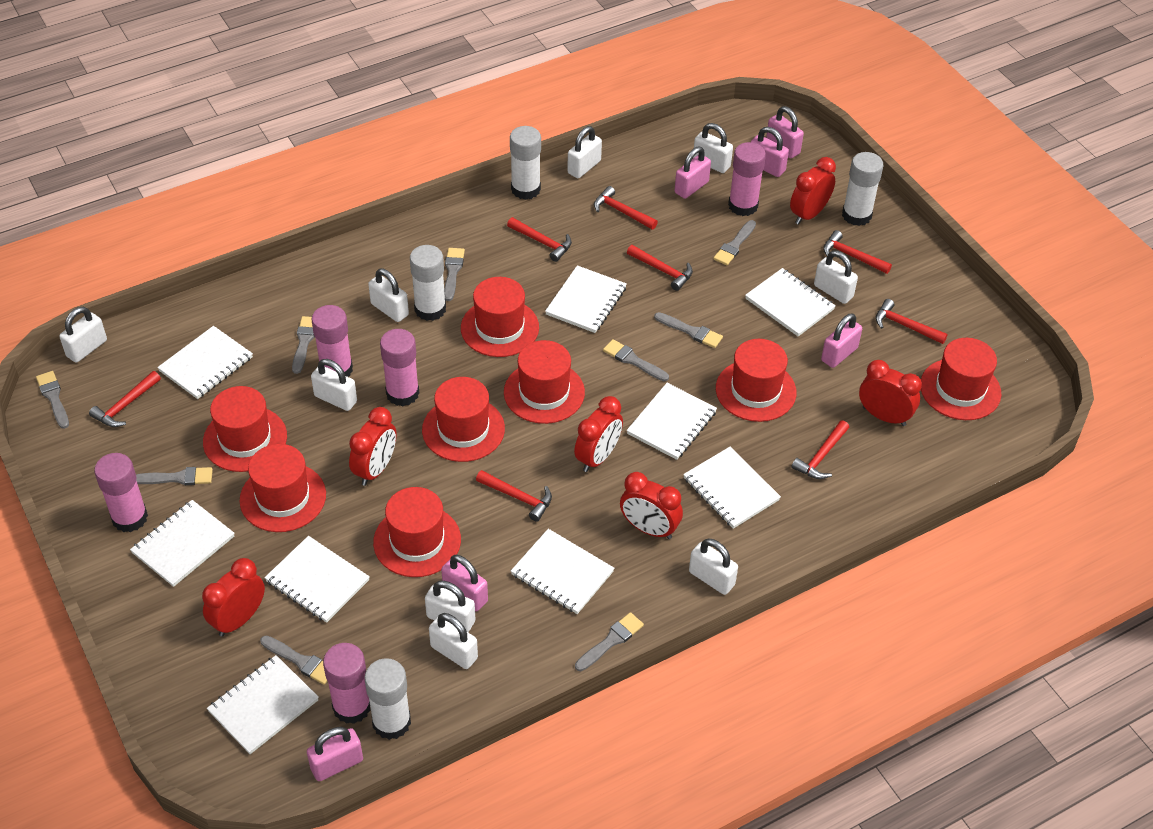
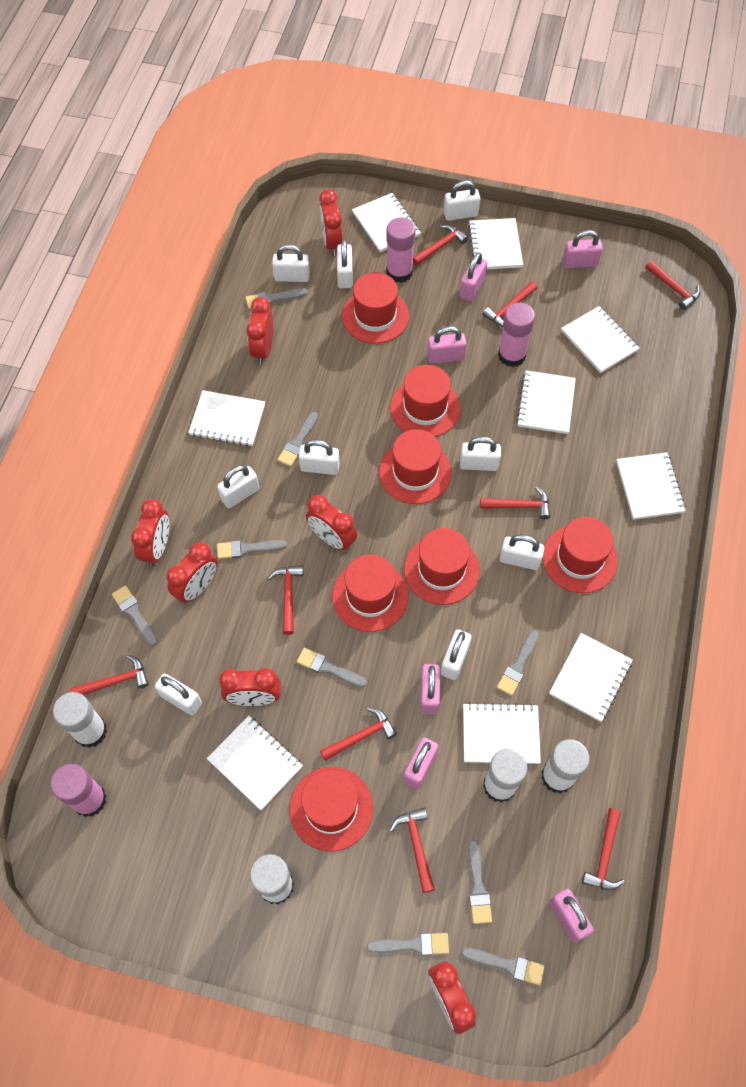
pink glue stick: 5 -> 3
red clock: 6 -> 7
red hammer: 8 -> 9
red hat: 8 -> 7

